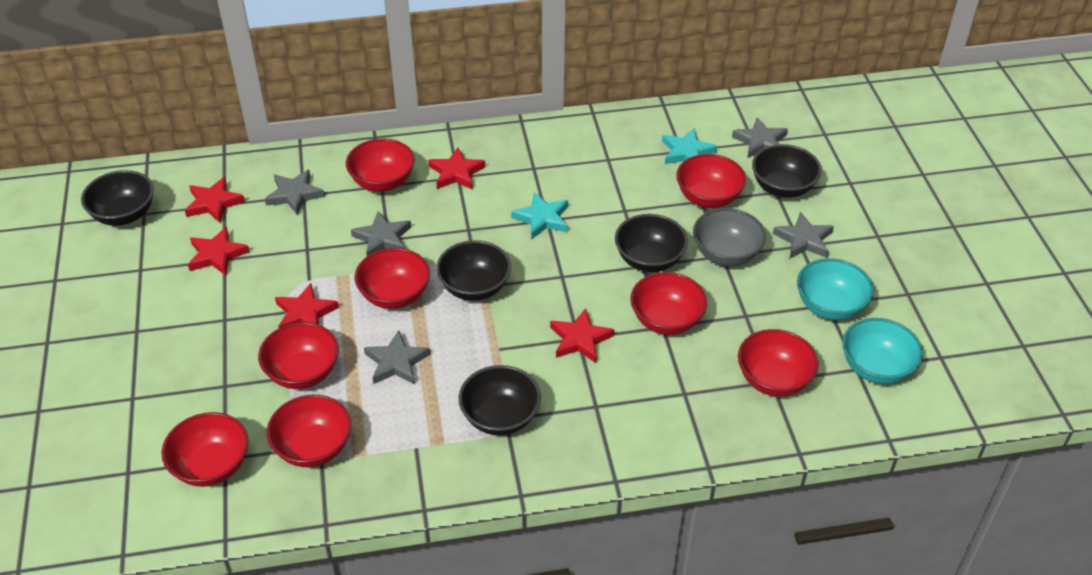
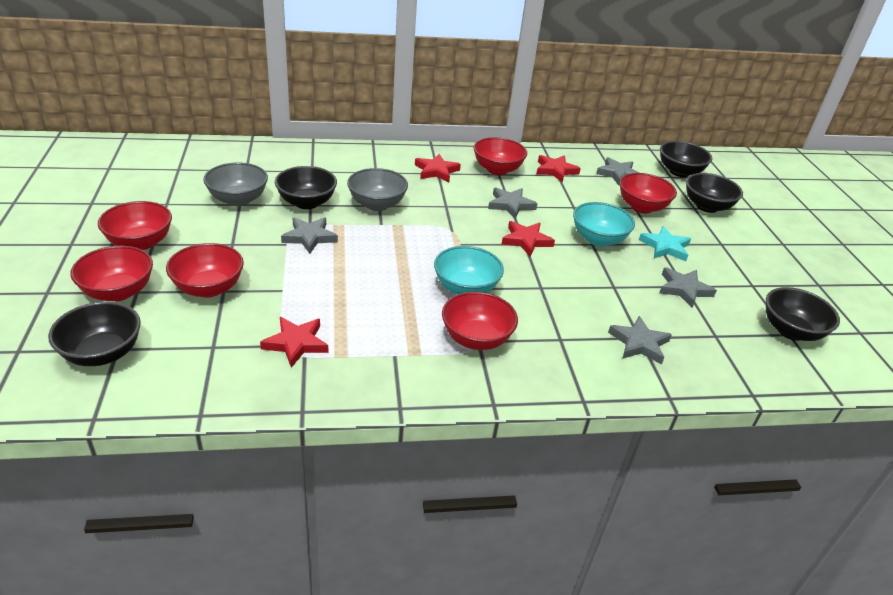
grey bowl: 1 -> 2
red bowl: 8 -> 6
red star: 5 -> 4
turquoise star: 2 -> 1

